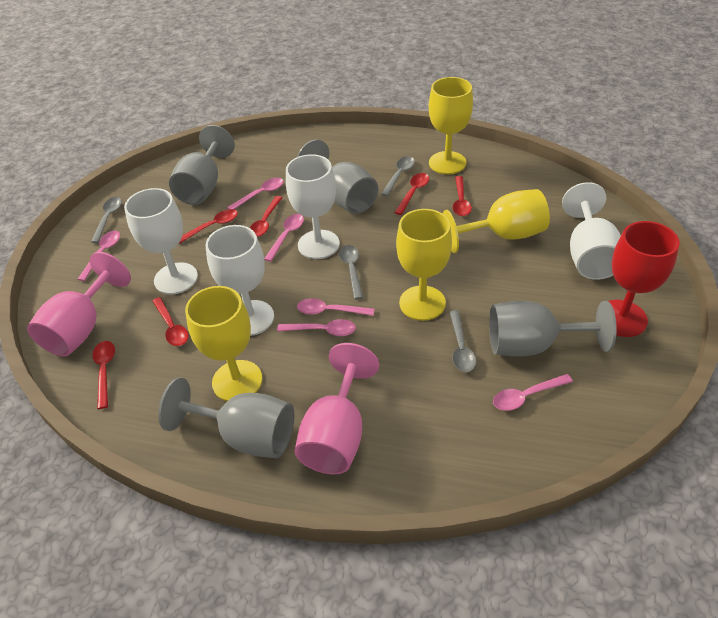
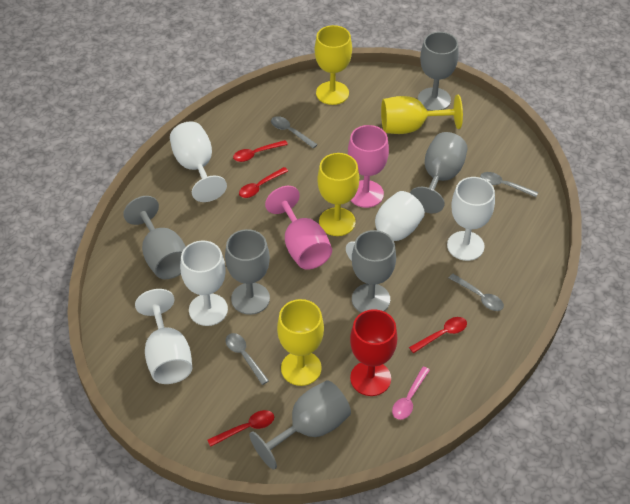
grey goblet: 4 -> 6
pink spoon: 6 -> 1
red spoon: 6 -> 4
white goblet: 4 -> 5

